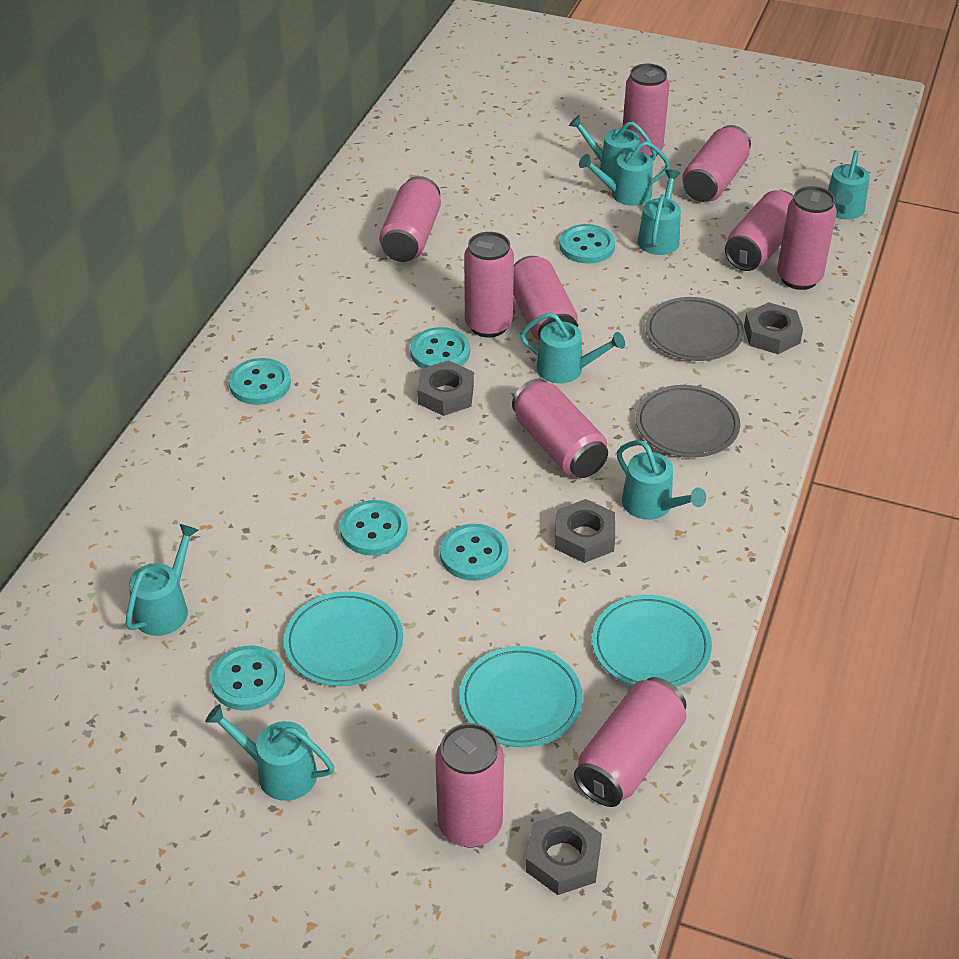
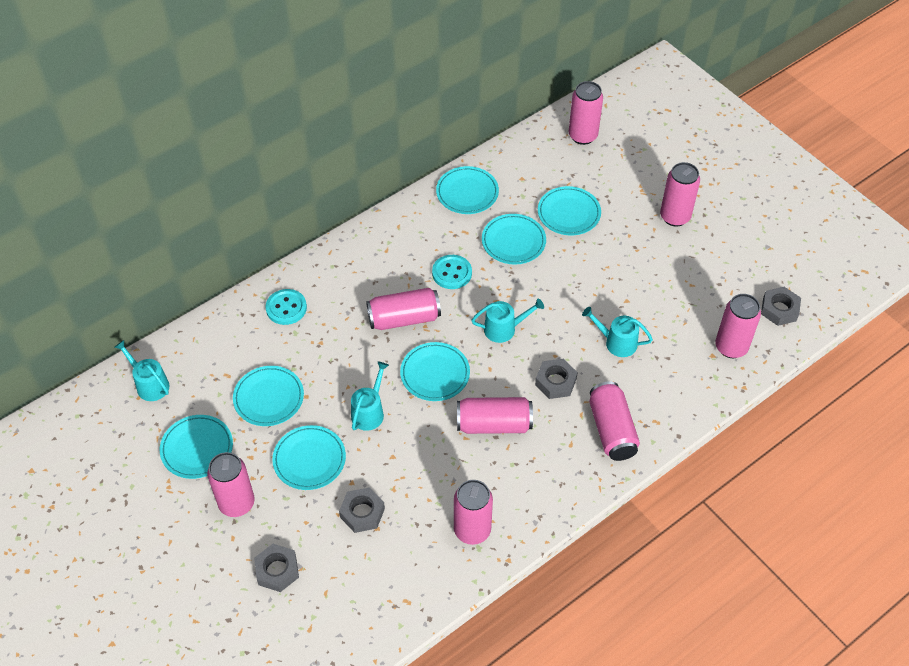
grey plate: 2 -> 0
pink can: 10 -> 8
turquoise button: 6 -> 2
turquoise plate: 3 -> 7
turquoise watering can: 8 -> 4

